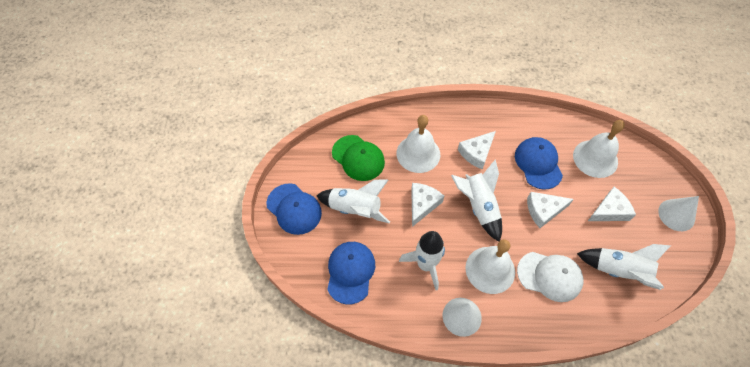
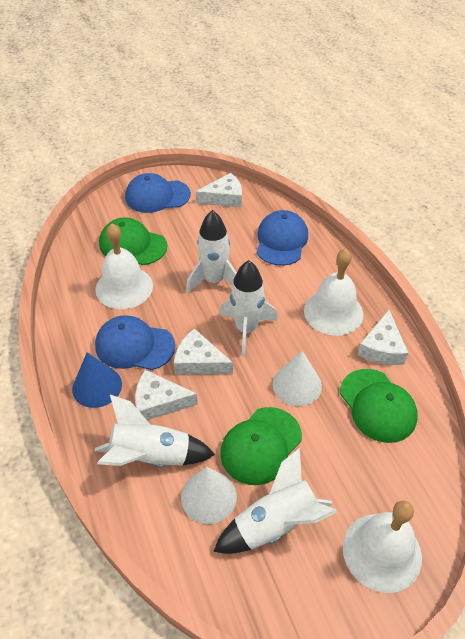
blue cone: 0 -> 1
green cap: 1 -> 3
white cap: 1 -> 0

